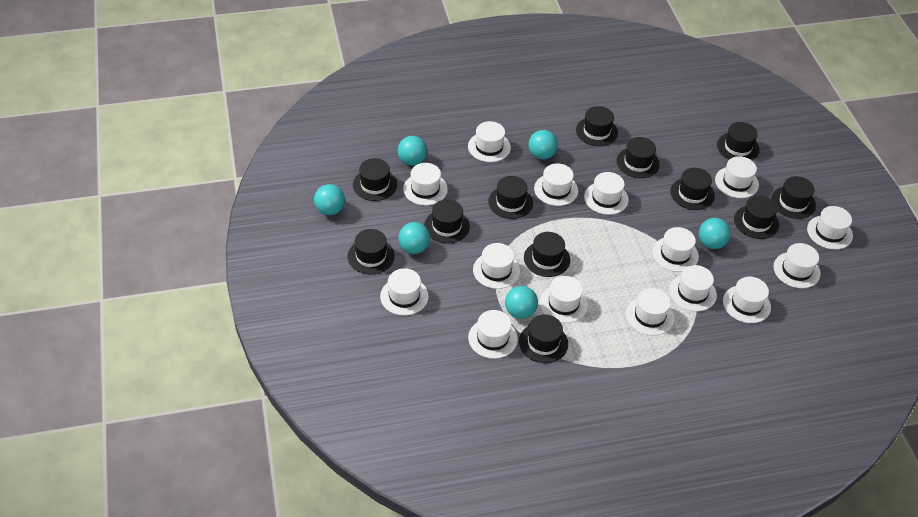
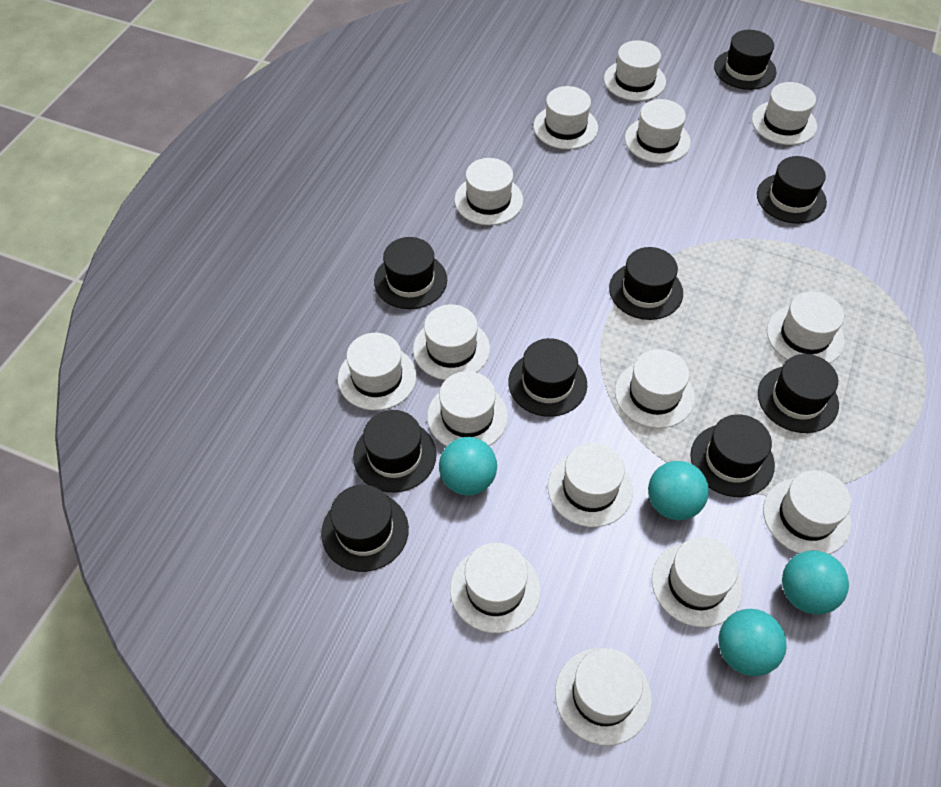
black hat: 12 -> 9
turquoise ball: 6 -> 4

